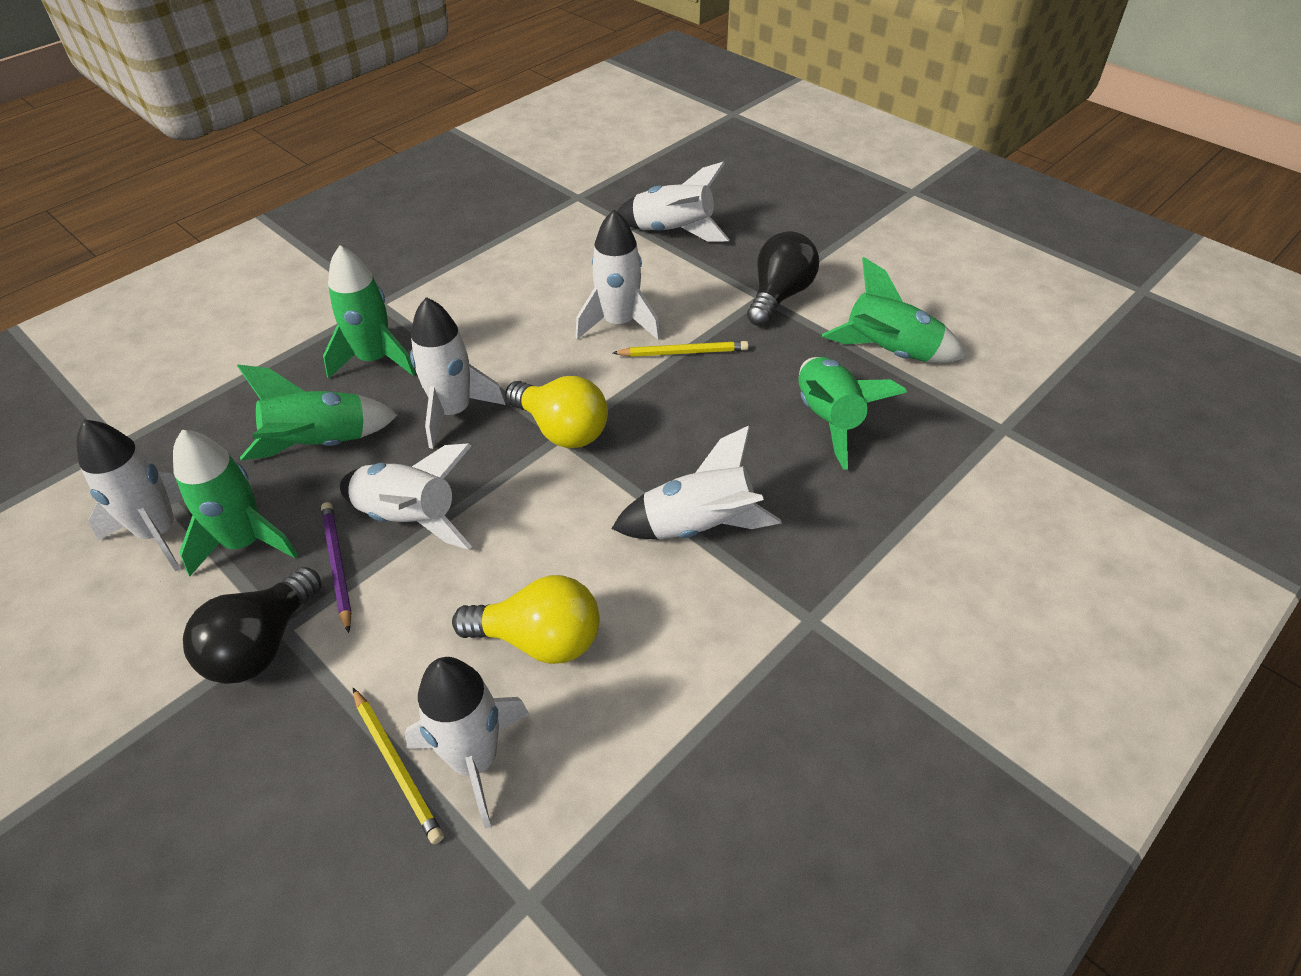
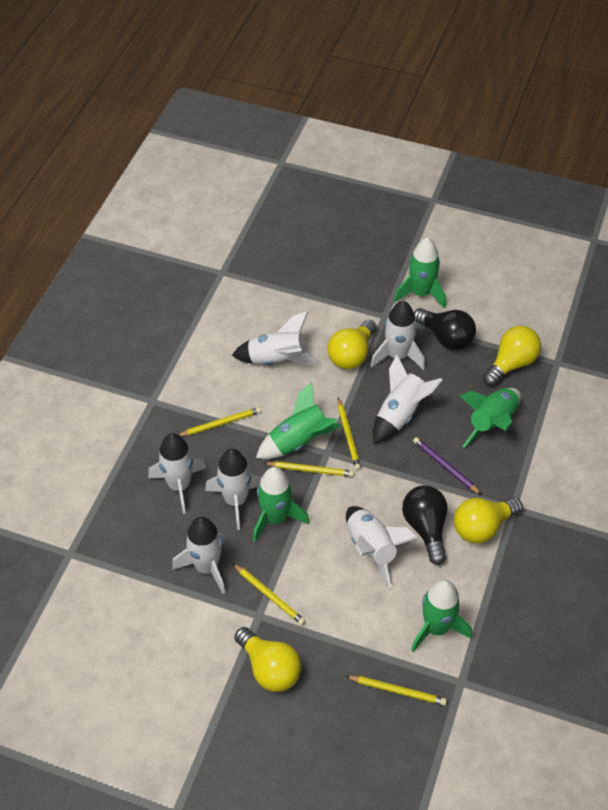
yellow light bulb: 2 -> 4
yellow pencil: 2 -> 5

